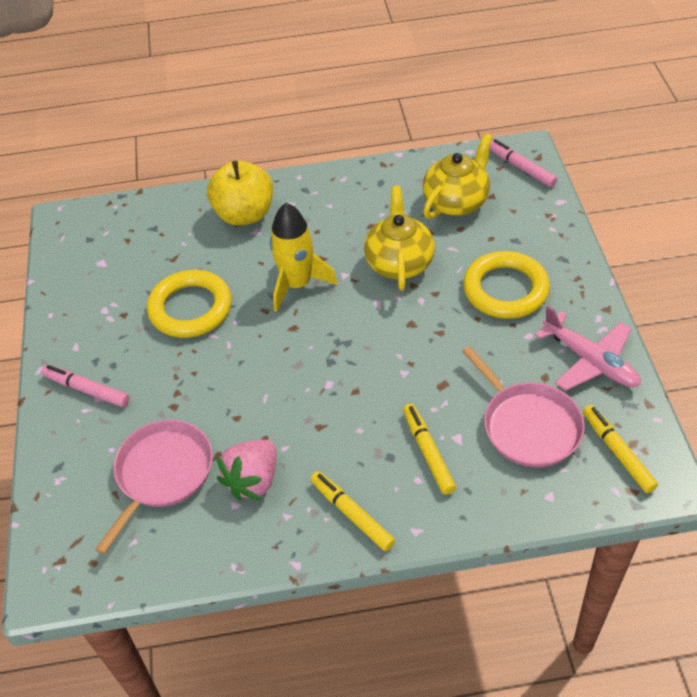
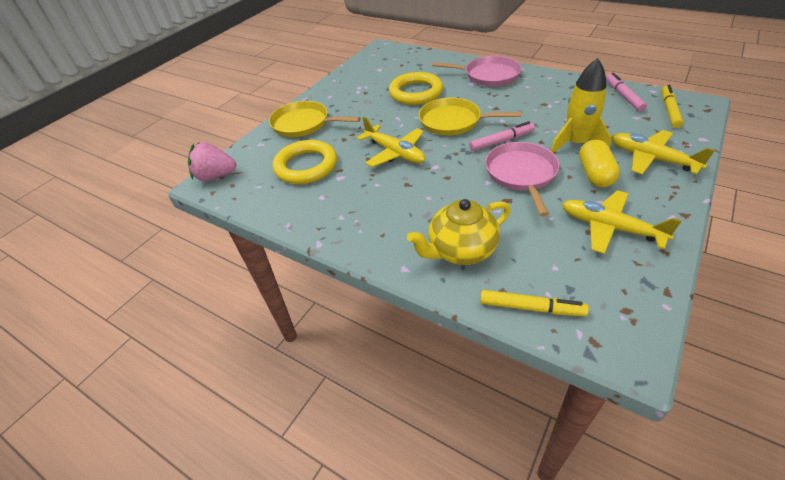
pink plane: 1 -> 0
yellow apple: 1 -> 0
yellow capsule: 0 -> 1
yellow marker: 3 -> 2
yellow pan: 0 -> 2
yellow plane: 0 -> 3
yellow teapot: 2 -> 1

